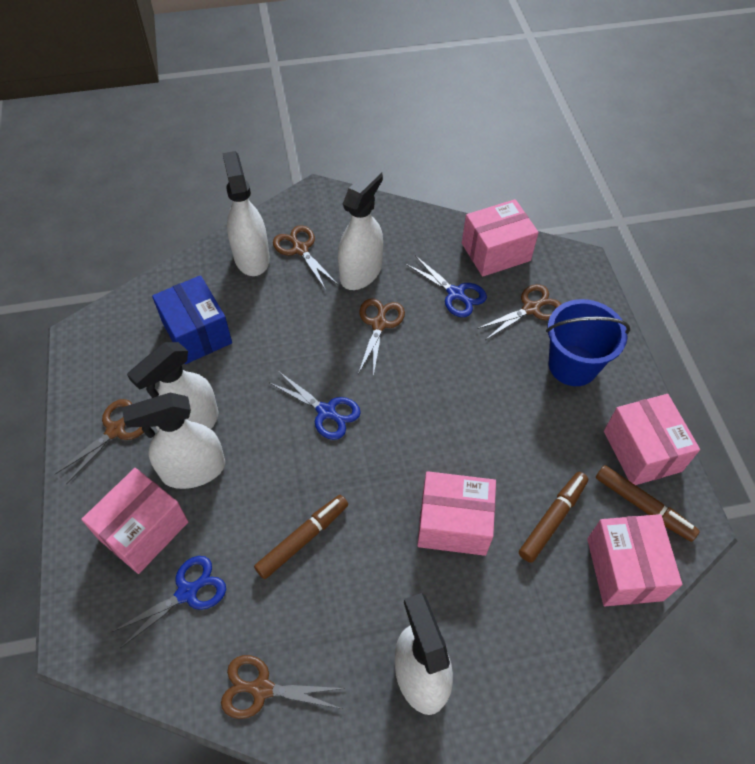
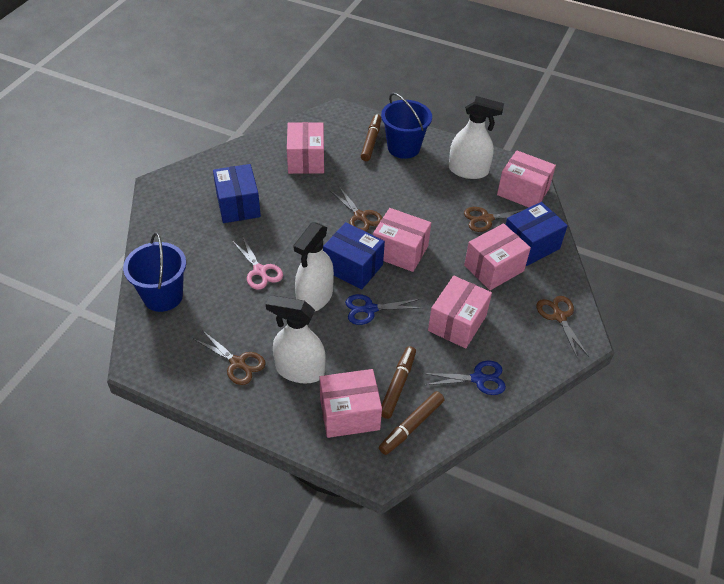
blue box: 1 -> 3
blue bucket: 1 -> 2
blue scissors: 3 -> 2
brown scissors: 5 -> 4
pink box: 5 -> 6
pink scissors: 0 -> 1
white spray bottle: 5 -> 3

